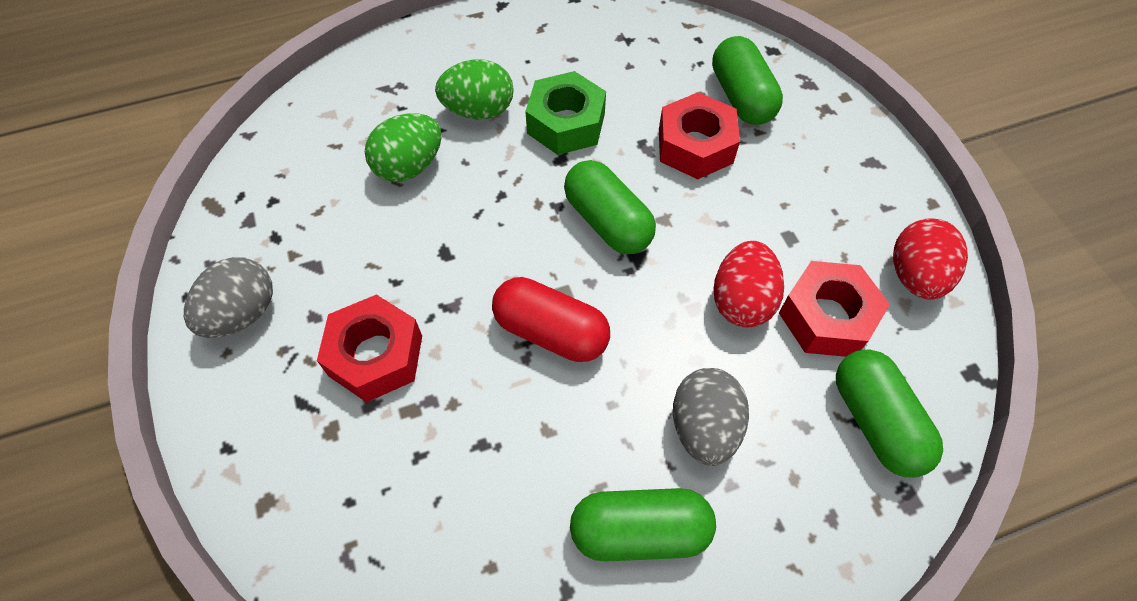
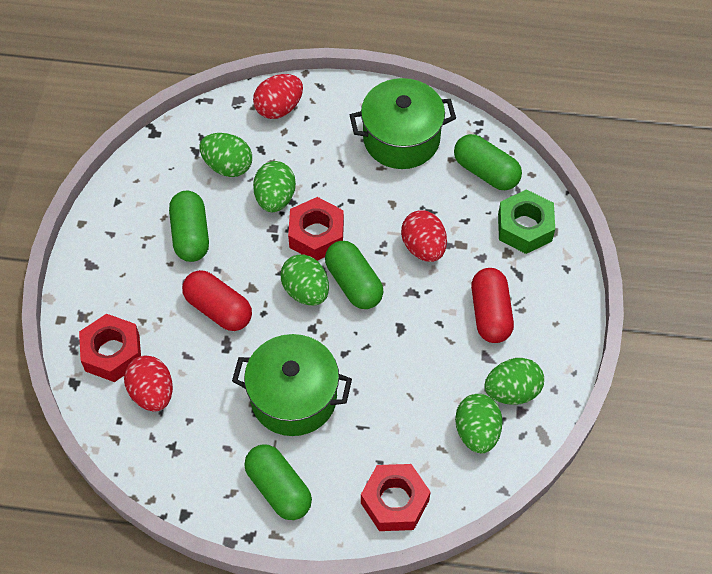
green egg: 2 -> 5
green pot: 0 -> 2
grey egg: 2 -> 0
red capsule: 1 -> 2
red egg: 2 -> 3

